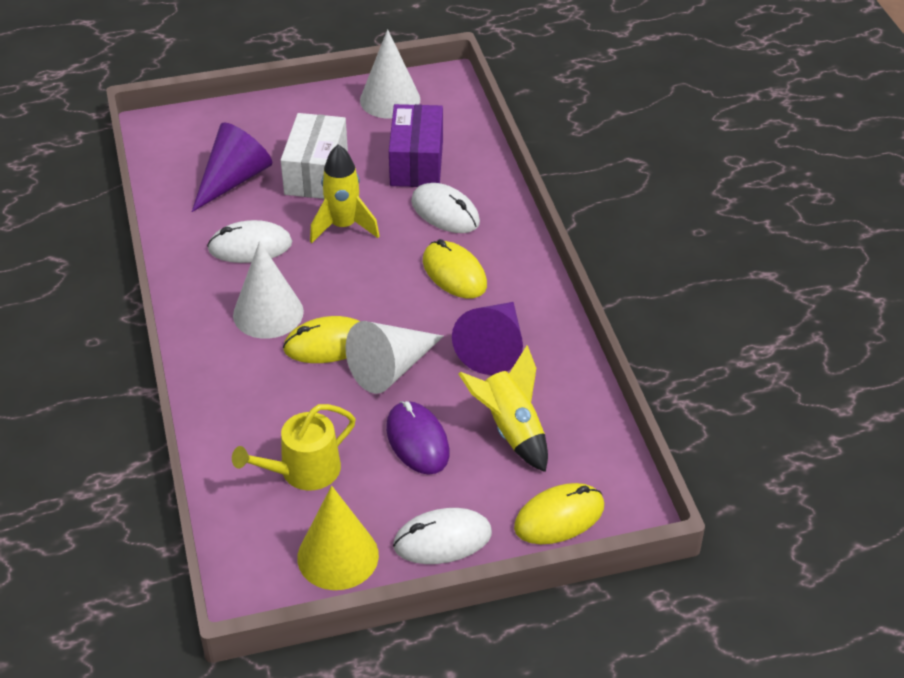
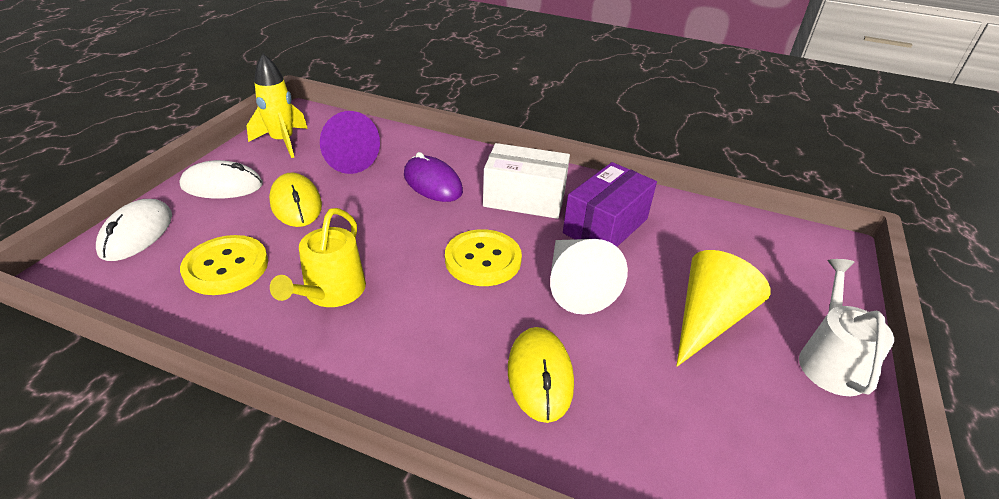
purple cone: 2 -> 1
white cone: 3 -> 1
white mouse: 3 -> 2
white watering can: 0 -> 1
yellow button: 0 -> 2
yellow mouse: 3 -> 2
yellow rocket: 2 -> 1

